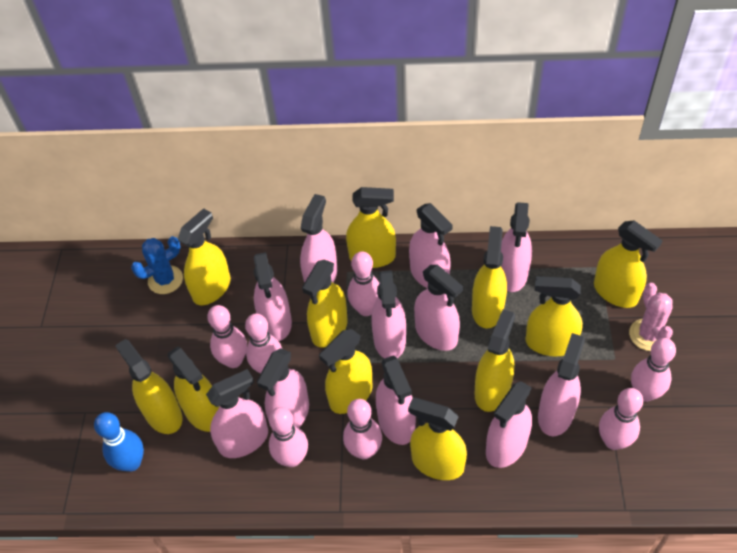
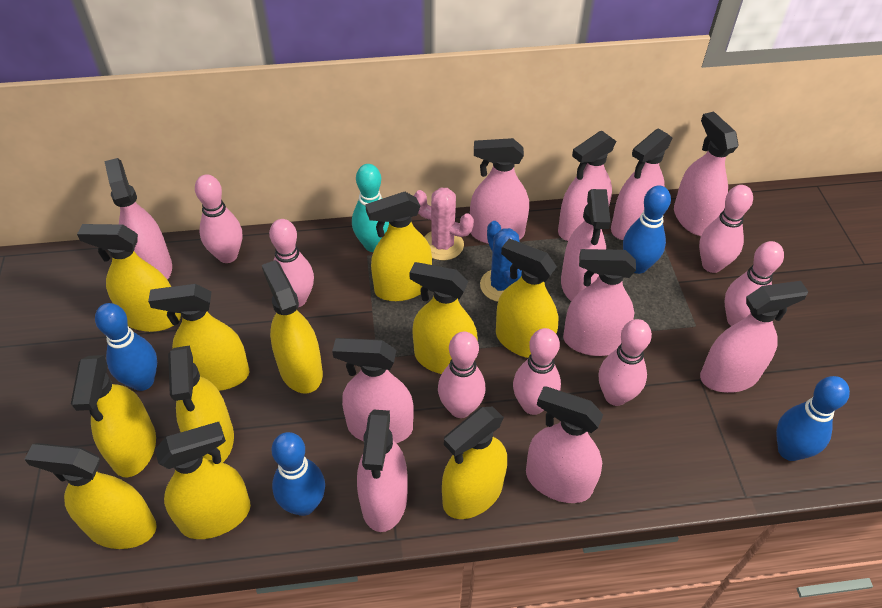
blue bowling pin: 1 -> 4
turquoise bowling pin: 0 -> 1

